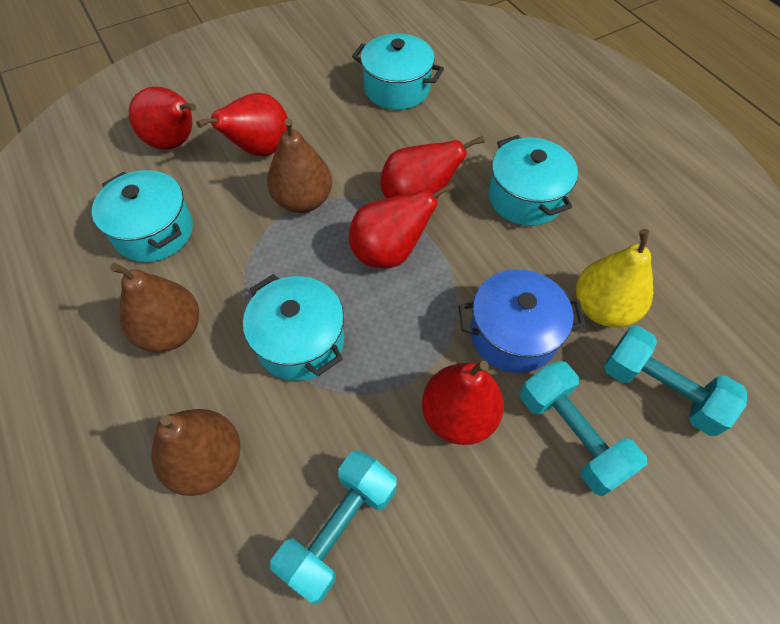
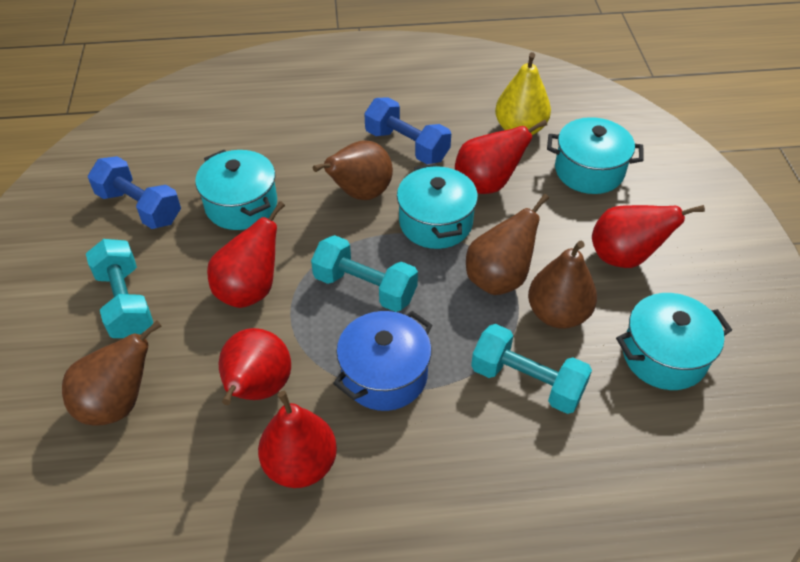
blue dumbbell: 0 -> 2
brown pear: 3 -> 4

